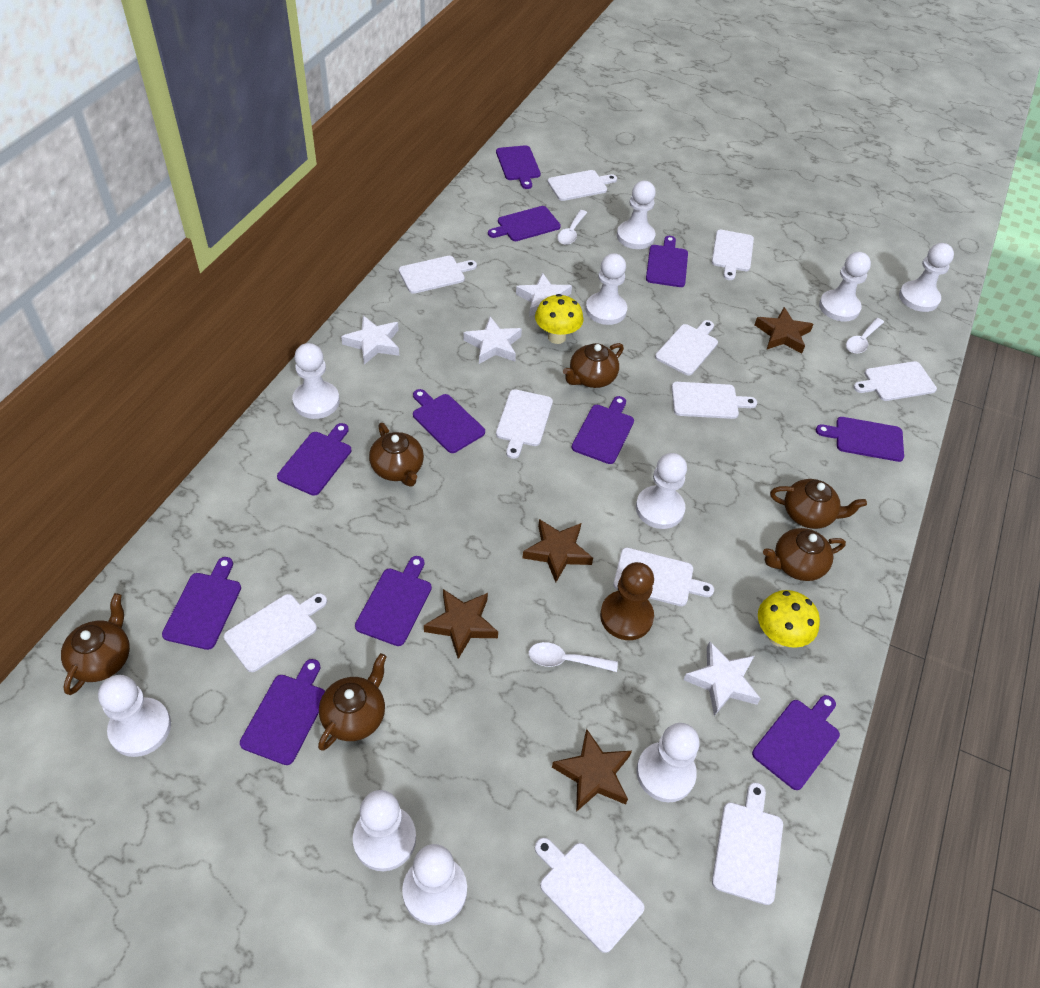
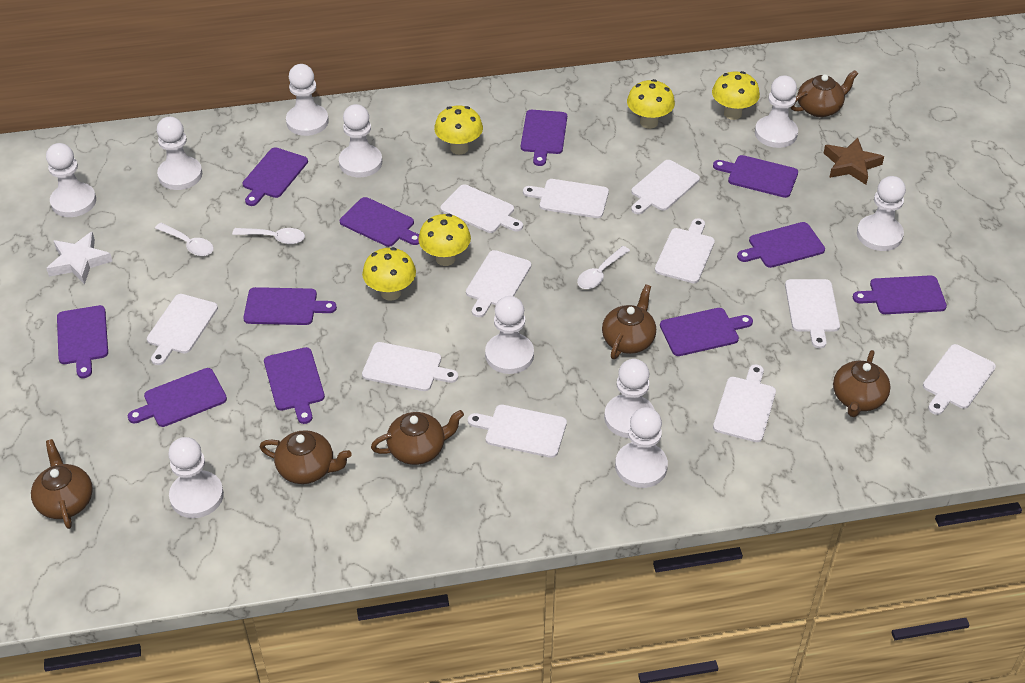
brown pawn: 1 -> 0
brown star: 4 -> 1
white star: 4 -> 1
yellow mushroom: 2 -> 5

